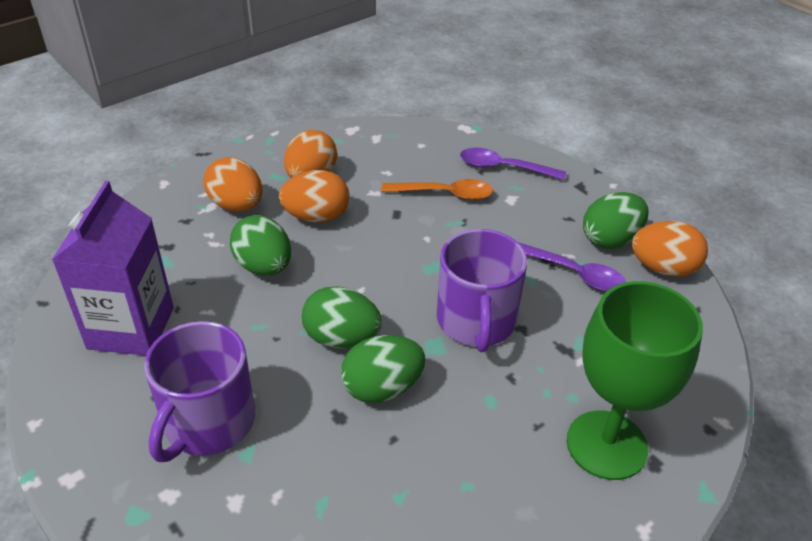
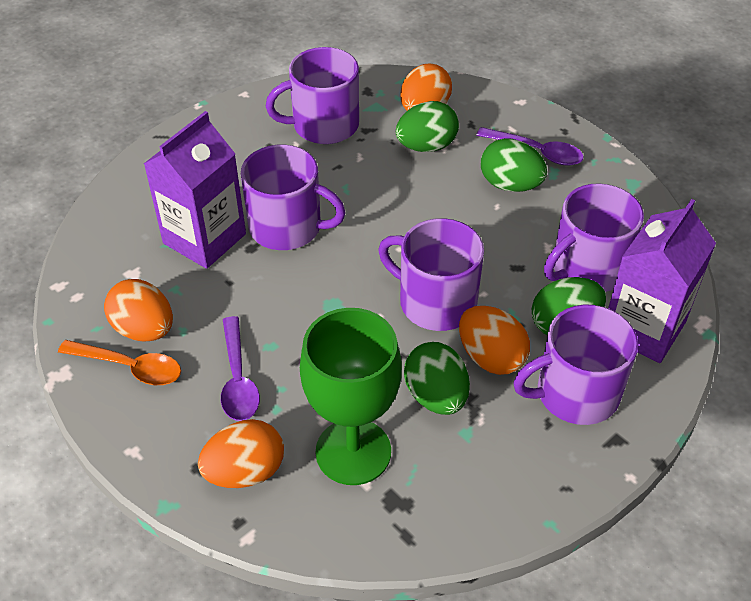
purple carton: 1 -> 2
purple mug: 2 -> 5

